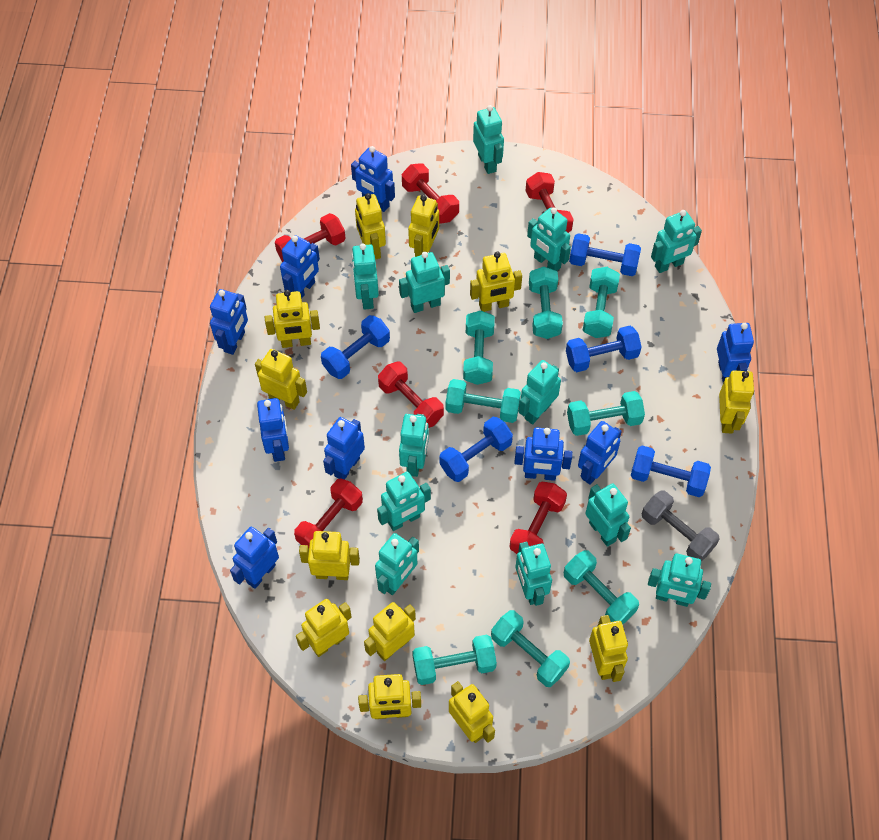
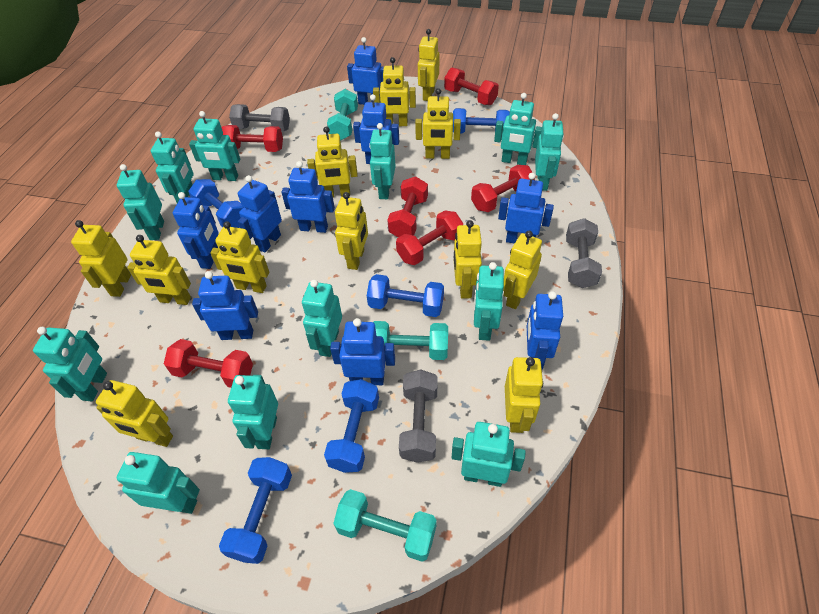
grey dumbbell: 1 -> 3
turquoise dumbbell: 8 -> 3

